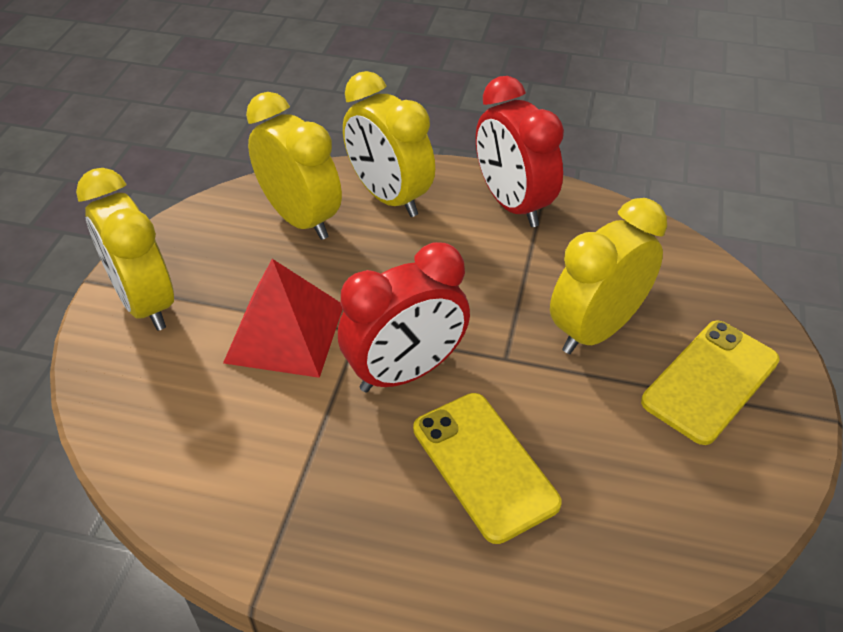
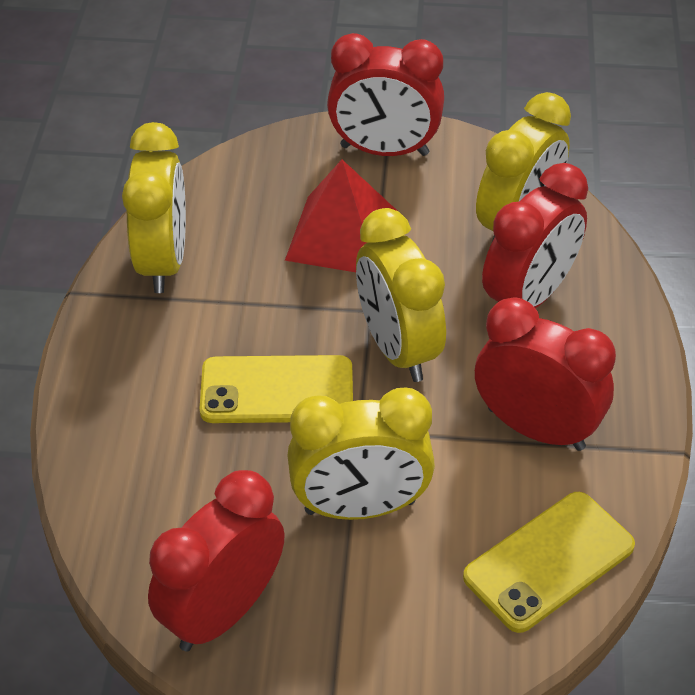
red clock: 2 -> 4

